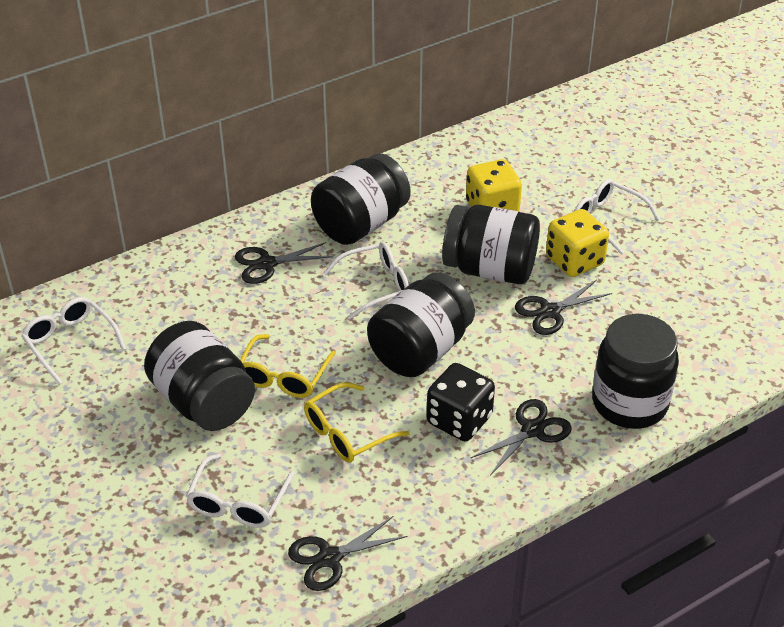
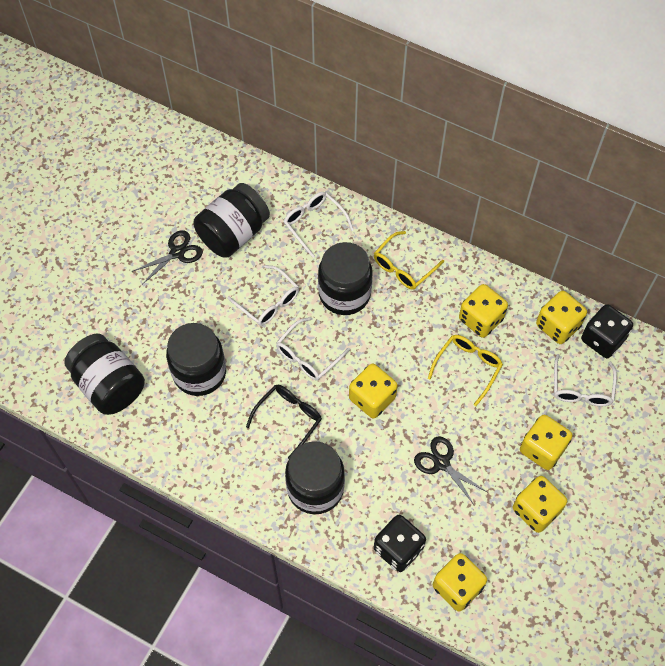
black dice: 1 -> 2
black glasses: 0 -> 1
black scissors: 4 -> 2
yellow dice: 2 -> 6

